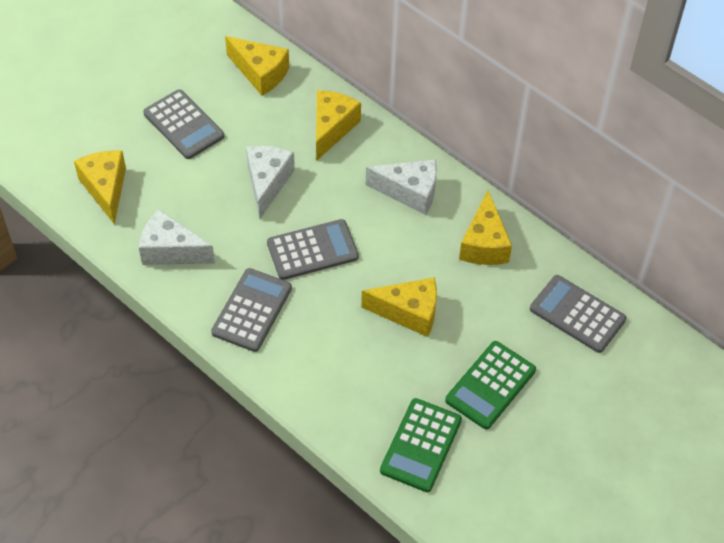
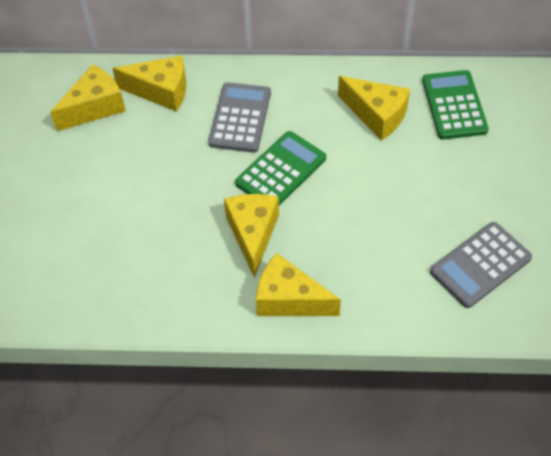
grey calculator: 4 -> 2
white cheese: 3 -> 0

